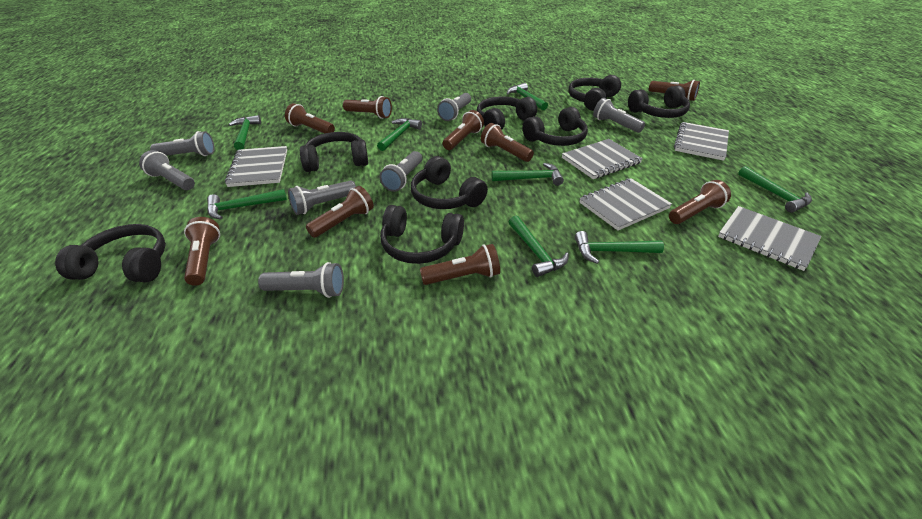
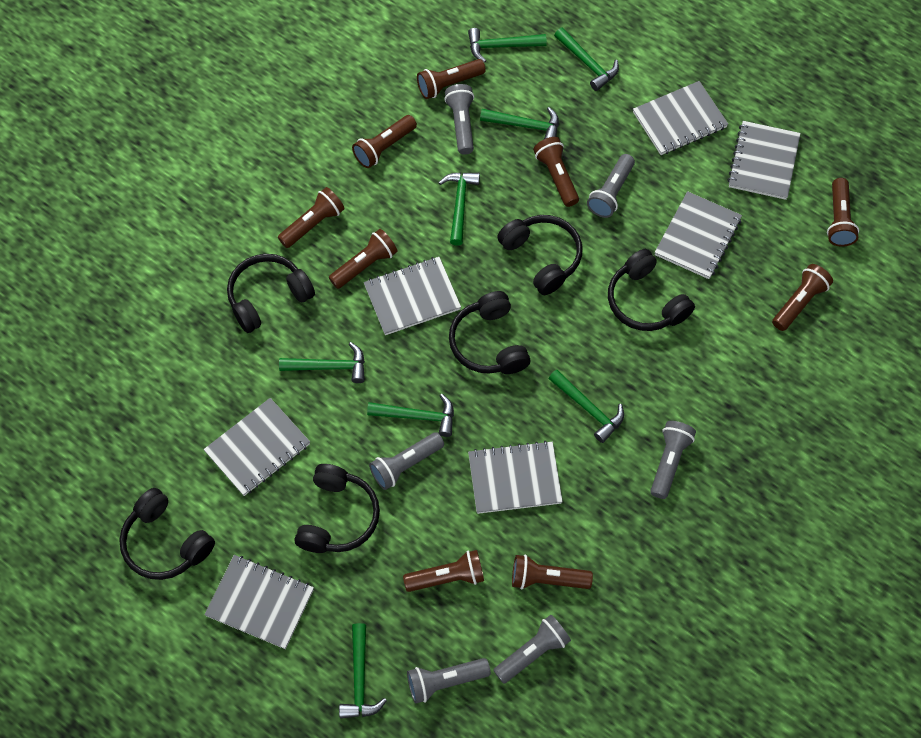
black headphones: 8 -> 6
grey flashlight: 7 -> 6
grey notebook: 5 -> 7

